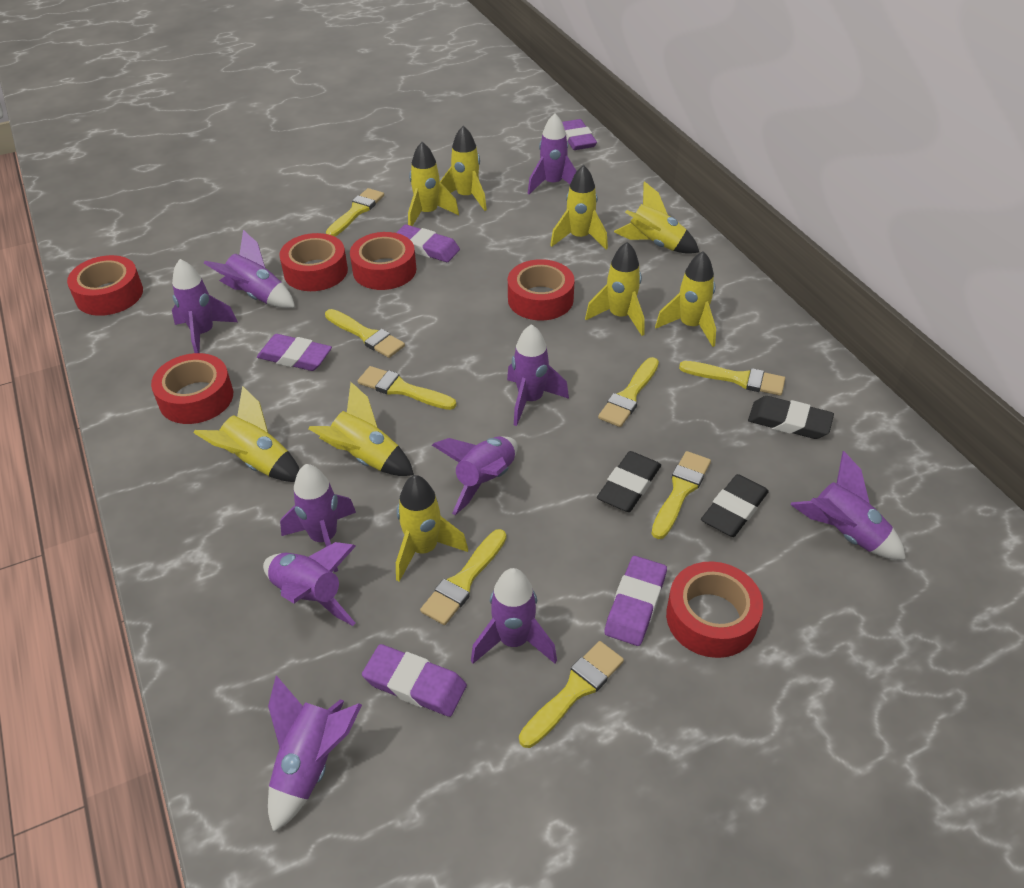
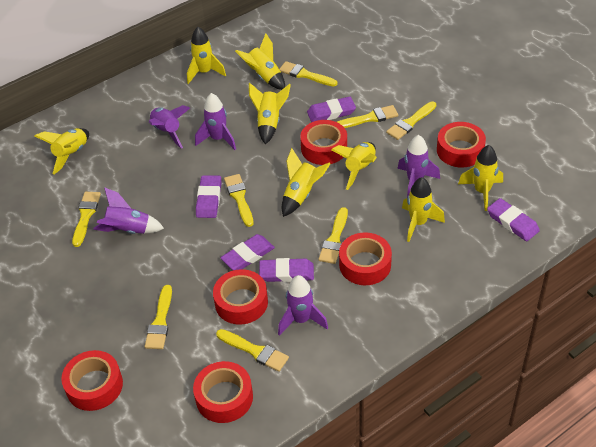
black eraser: 3 -> 0
purple rocket: 10 -> 5
yellow rocket: 9 -> 8

